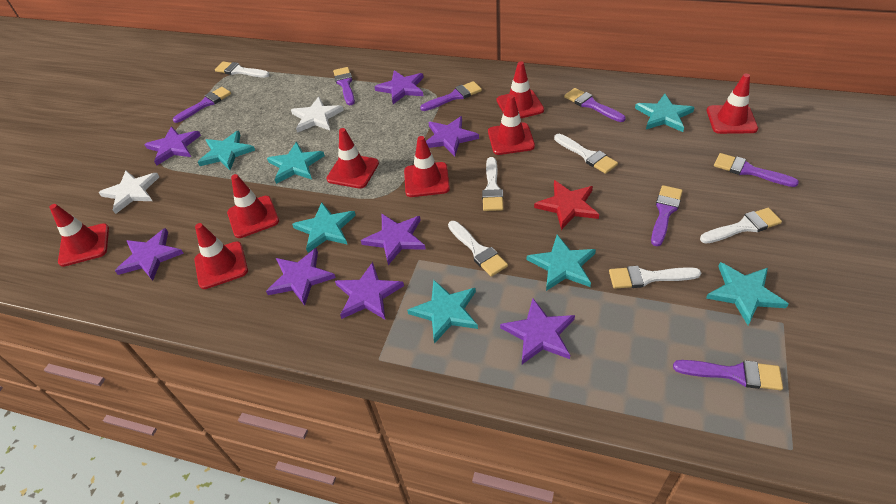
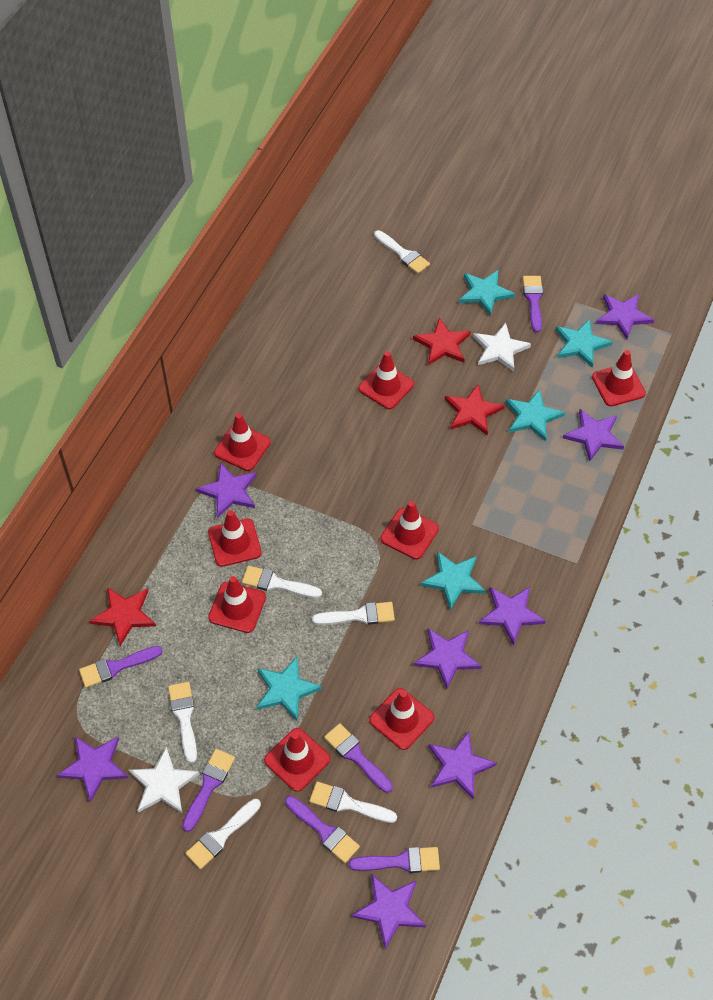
purple brush: 7 -> 6
red star: 1 -> 3
turquoise star: 7 -> 5

